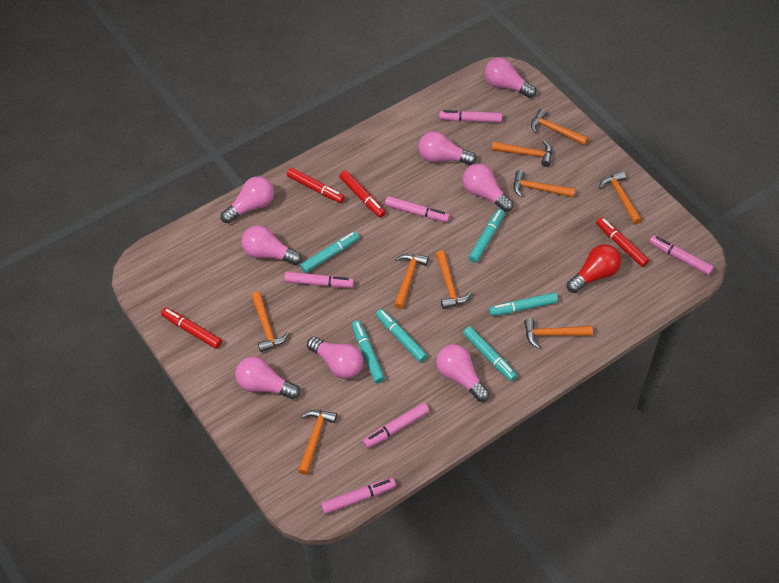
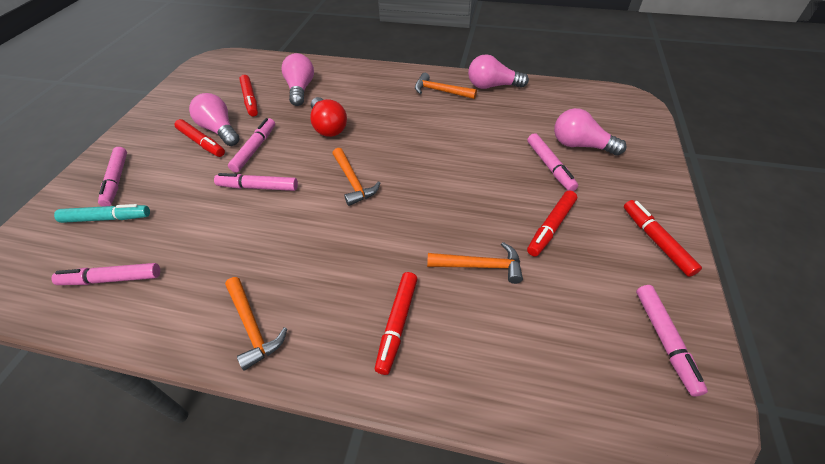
orange hammer: 9 -> 4
pink light bulb: 8 -> 4
red marker: 4 -> 5
turquoise marker: 6 -> 1

